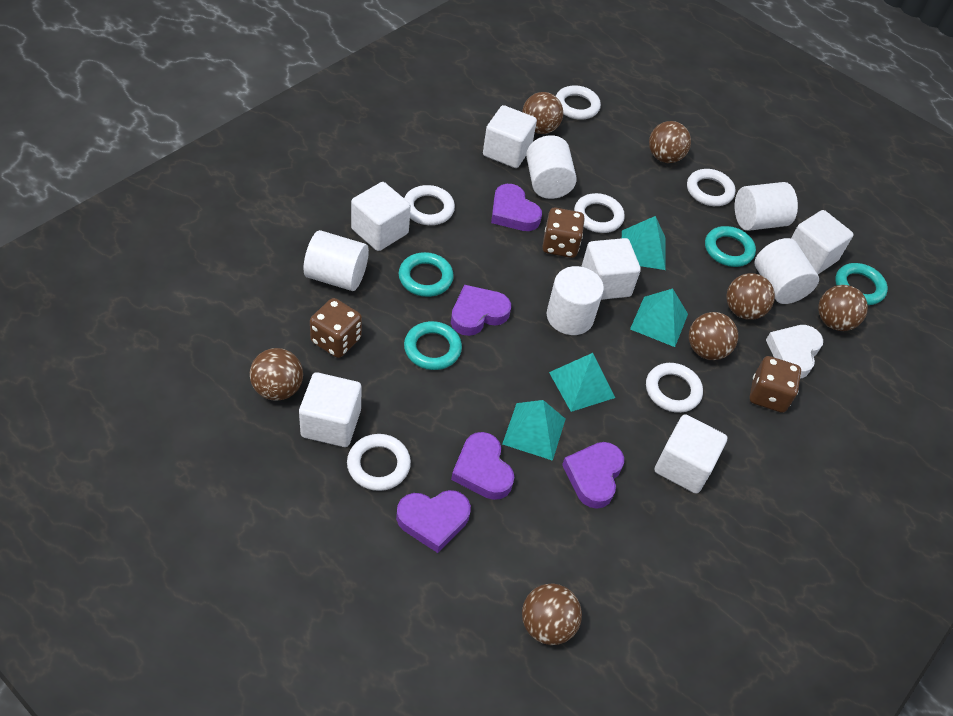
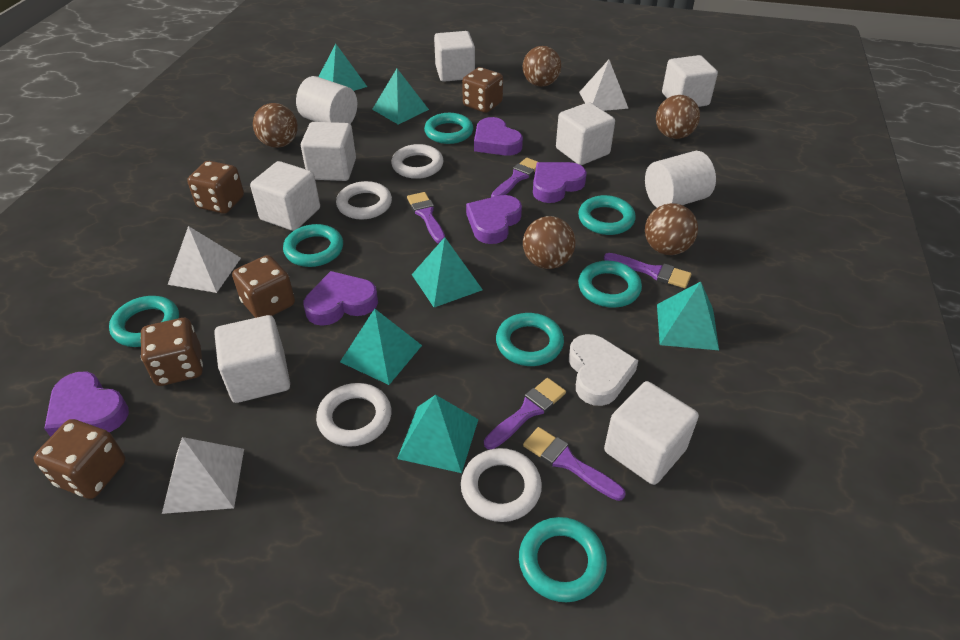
brown ball: 7 -> 5
brown dice: 3 -> 5
purple brush: 0 -> 5
turquoise pyramid: 4 -> 6
turquoise ring: 4 -> 7
white cube: 6 -> 7
white cylinder: 5 -> 2
white pyramid: 0 -> 3
white ring: 6 -> 4

